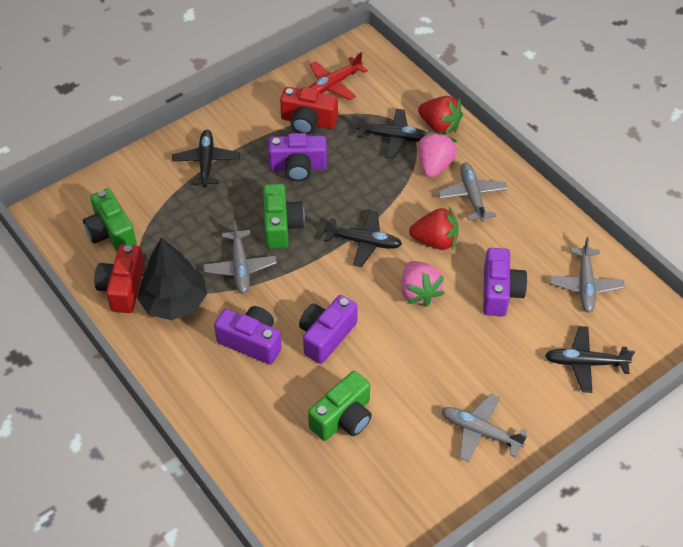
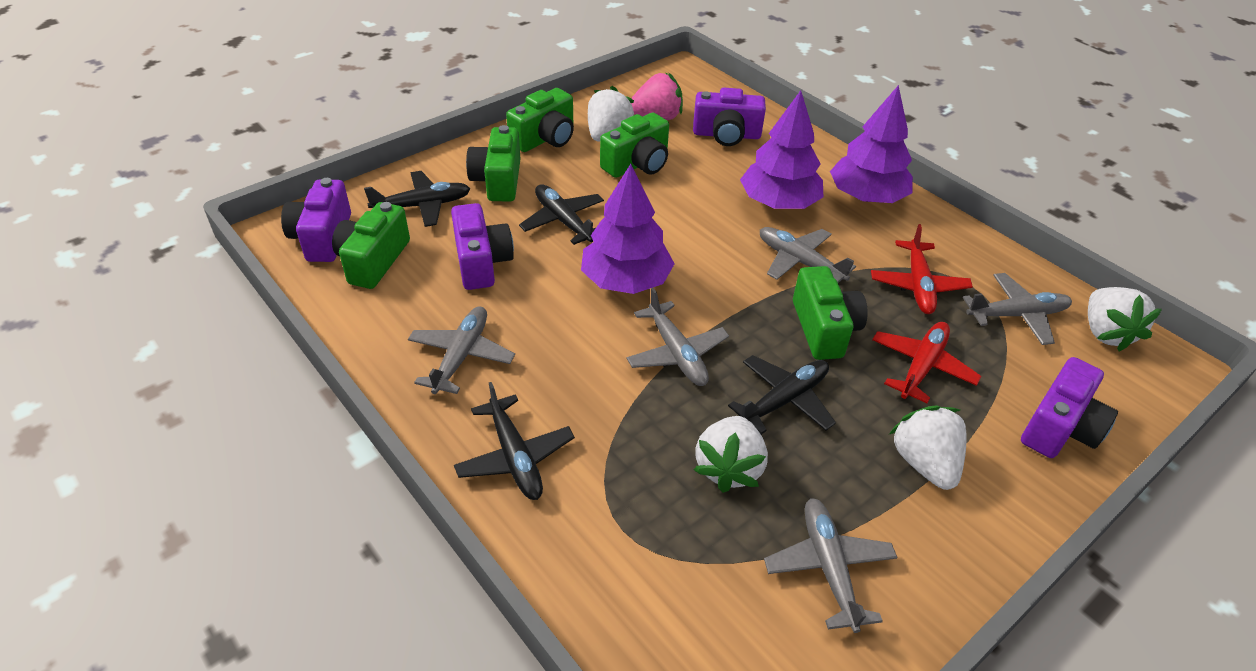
black tree: 1 -> 0
green camera: 3 -> 5
grey plane: 4 -> 5
pink strawberry: 2 -> 1
purple tree: 0 -> 3
red camera: 2 -> 0
red plane: 1 -> 2
red strawberry: 2 -> 0
white strawberry: 0 -> 4

